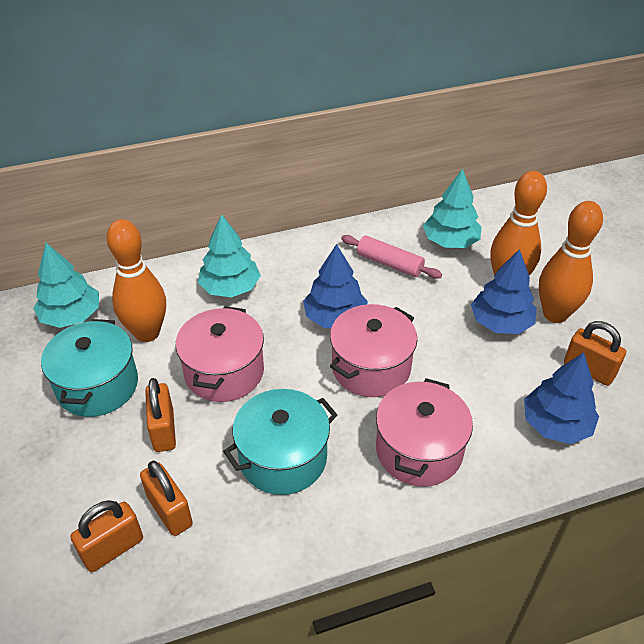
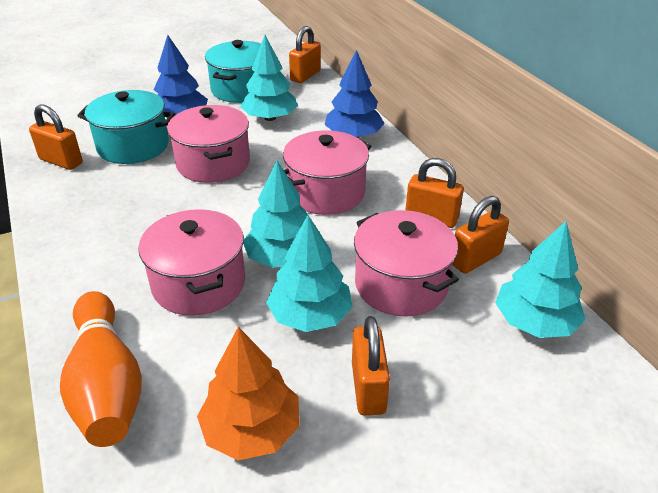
blue tree: 3 -> 2
orange bowling pin: 3 -> 1
orange padlock: 4 -> 5
orange tree: 0 -> 1
pink pot: 3 -> 4
pink rolling pin: 1 -> 0
turquoise tree: 3 -> 4

